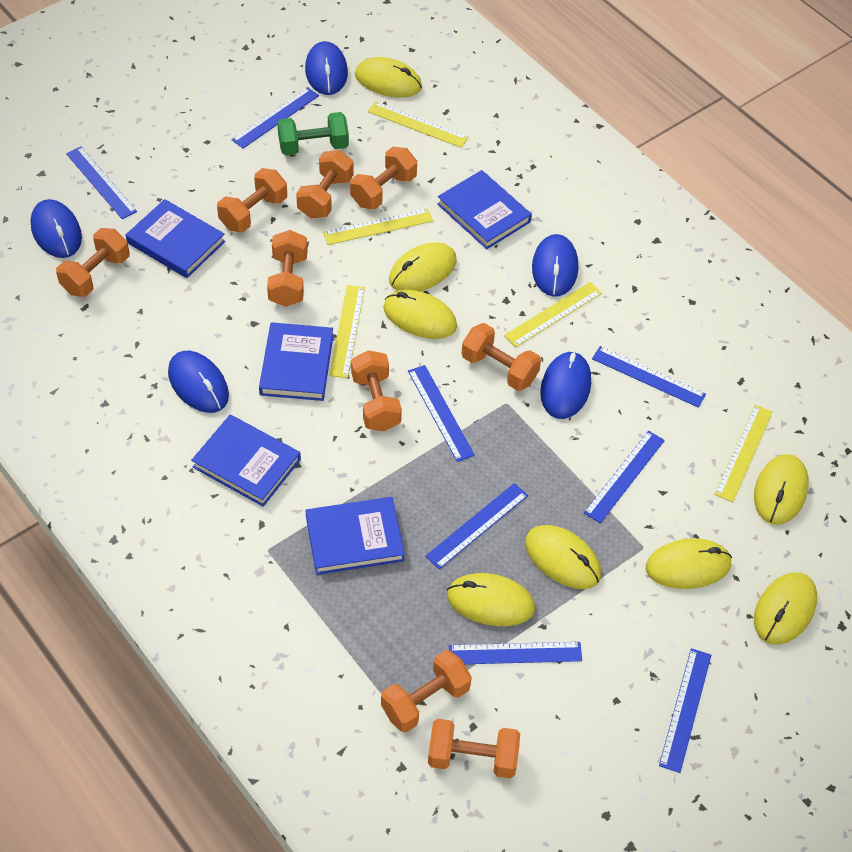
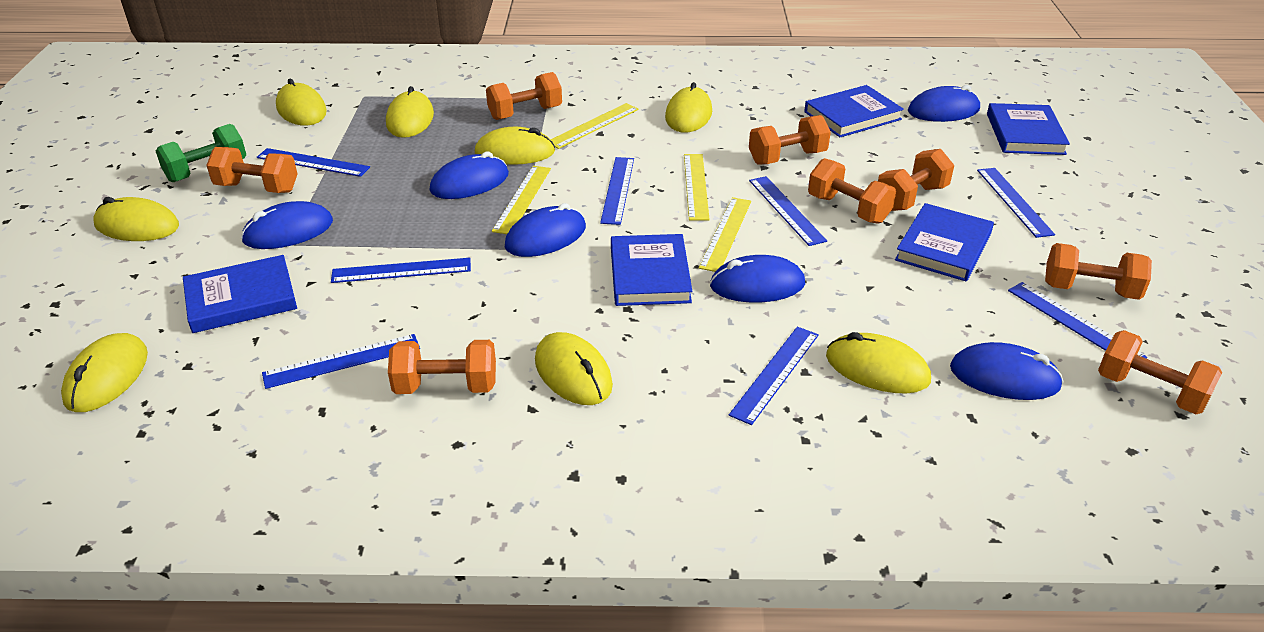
blue mouse: 5 -> 6
orange dumbbell: 9 -> 8
yellow ruler: 5 -> 4

